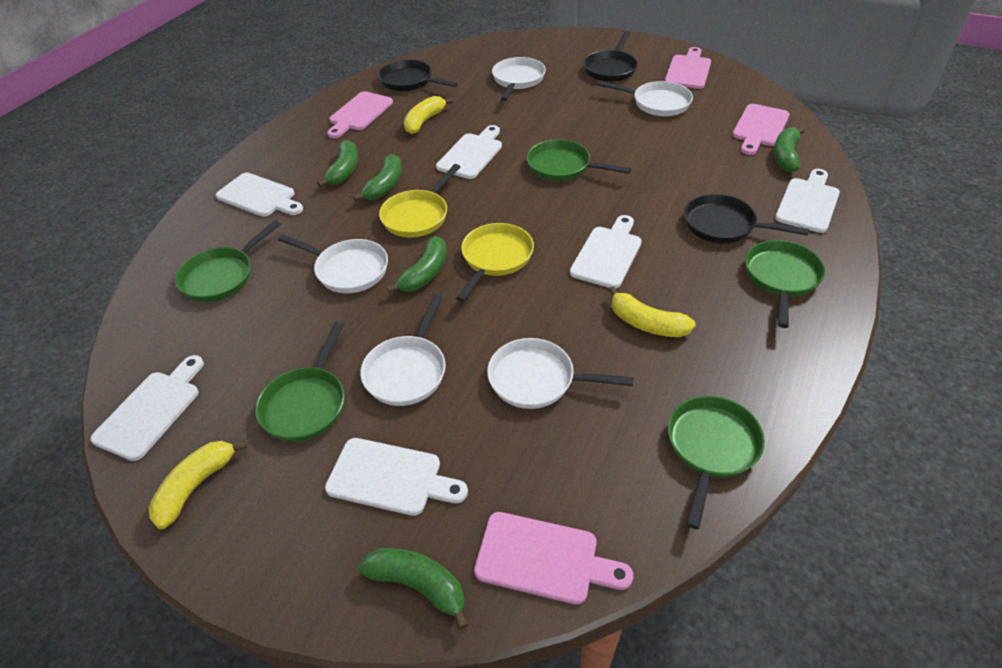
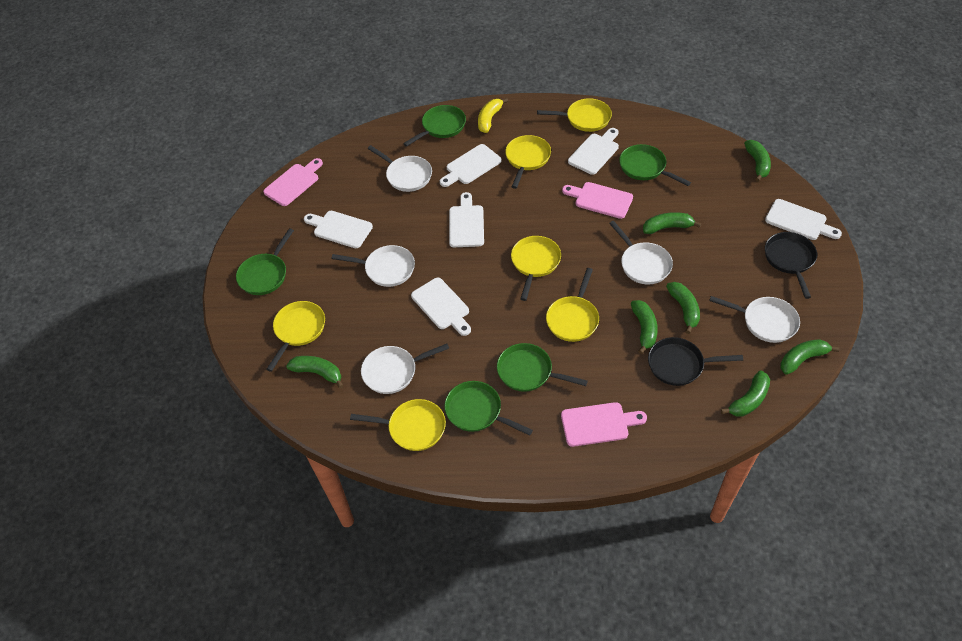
black pan: 3 -> 2
green banana: 5 -> 7
pink cutting board: 4 -> 3
yellow banana: 3 -> 1
yellow pan: 2 -> 6

